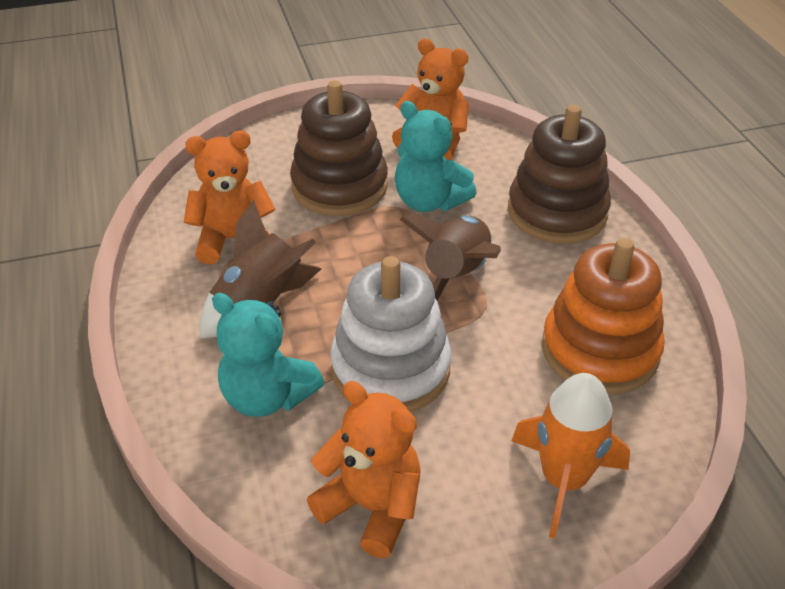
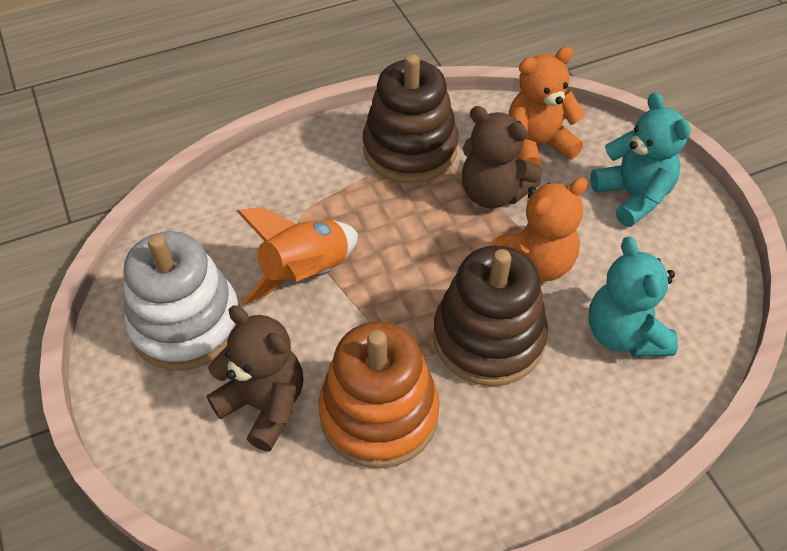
brown rocket: 2 -> 0
brown teddy bear: 0 -> 2
orange teddy bear: 3 -> 2

